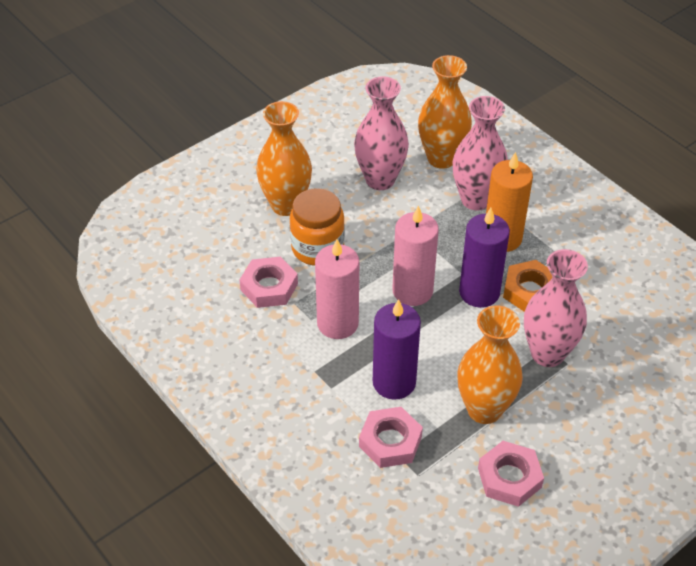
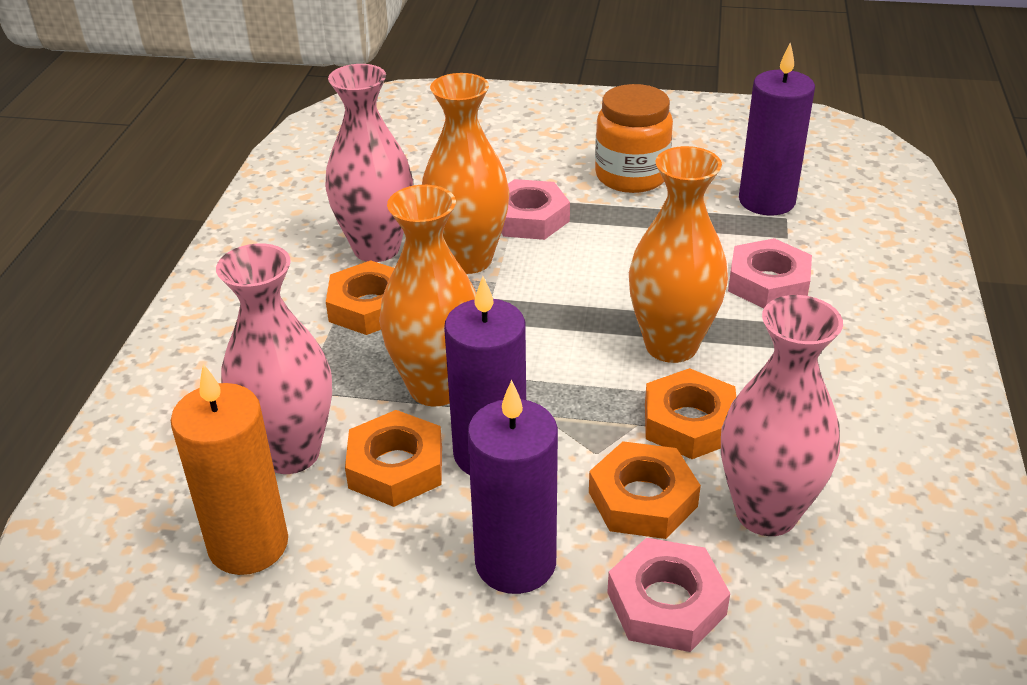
orange nut: 1 -> 4
pink candle: 2 -> 0
purple candle: 2 -> 3

